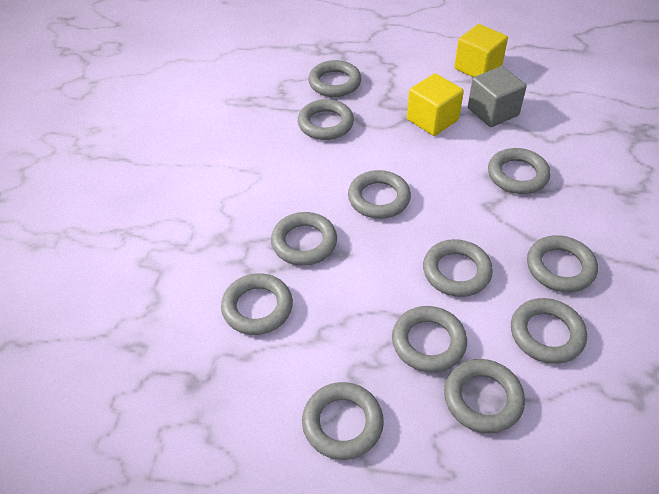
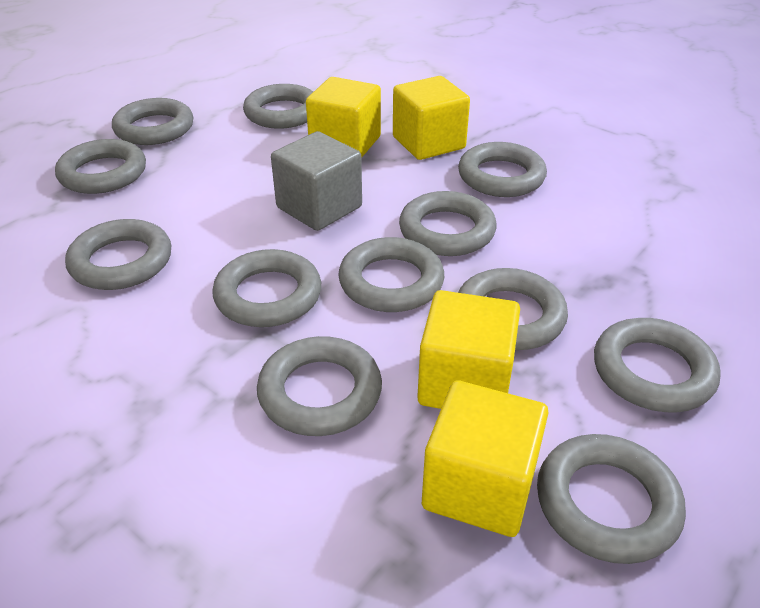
yellow cube: 2 -> 4

